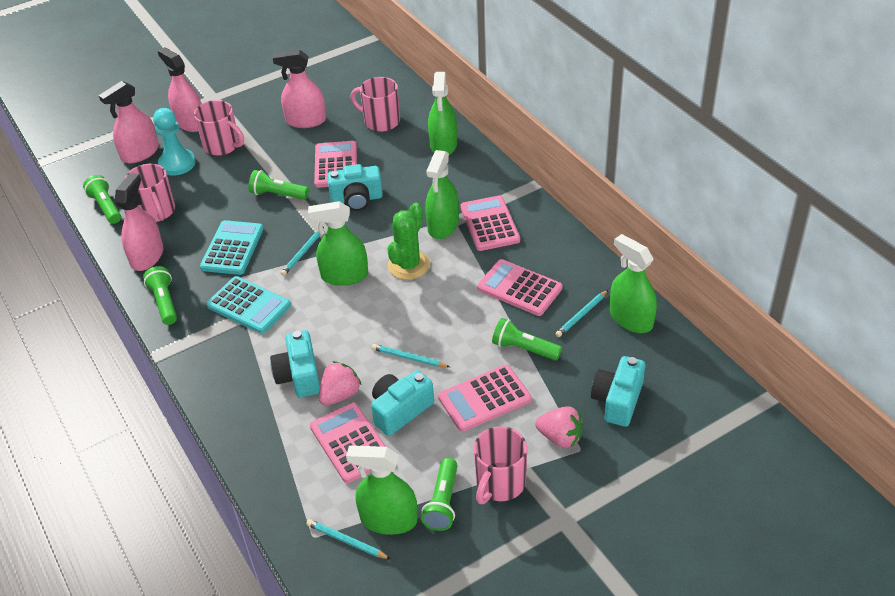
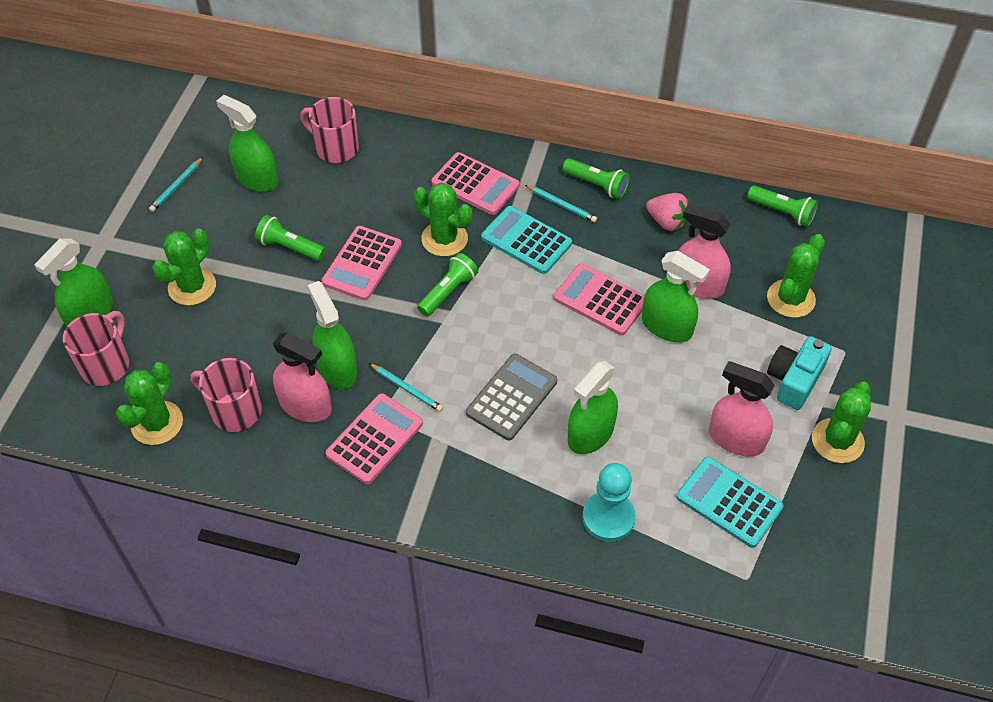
green cactus: 1 -> 5
green flashlight: 5 -> 4
grey calculator: 0 -> 1
pink calculator: 5 -> 4
pink mug: 4 -> 3
pink spray bottle: 4 -> 3
pink strawberry: 2 -> 1
turquoise camera: 4 -> 1
turquoise pencil: 4 -> 3

